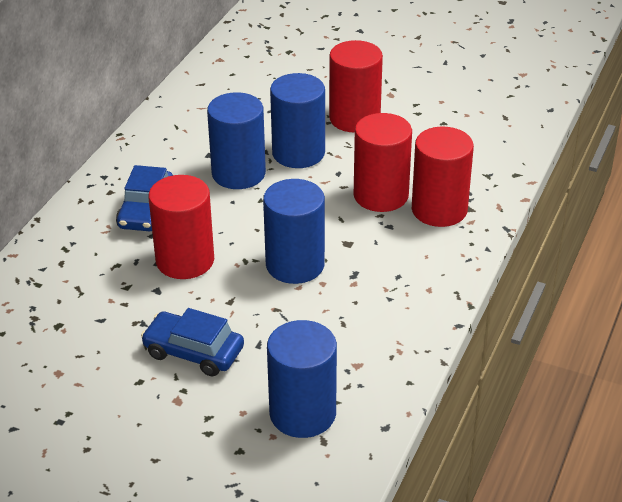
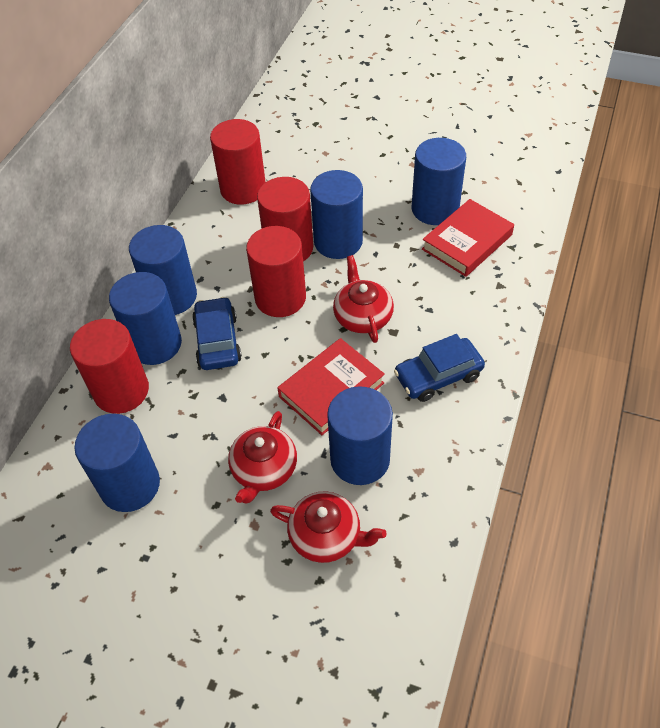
blue cylinder: 4 -> 6
red book: 0 -> 2
red teapot: 0 -> 3

